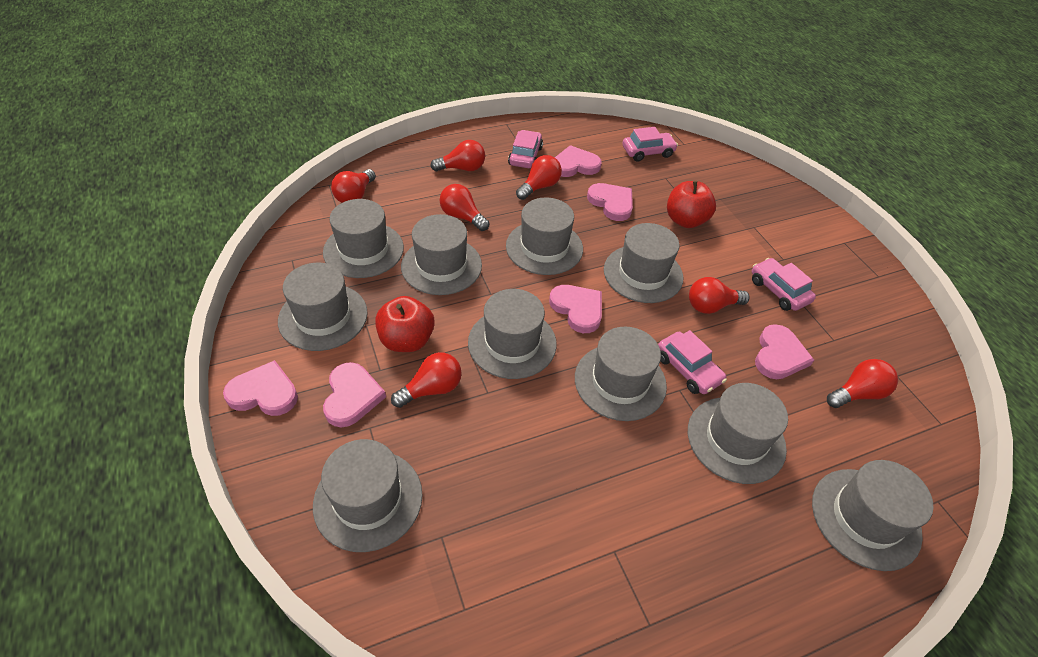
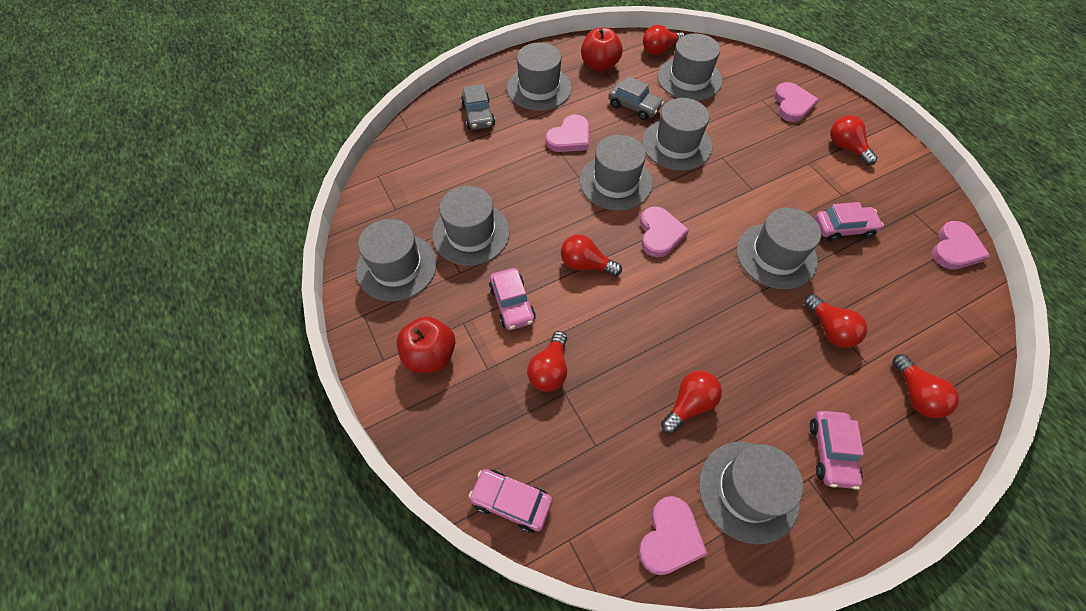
grey car: 0 -> 2
grey hat: 10 -> 8
pink heart: 6 -> 5

